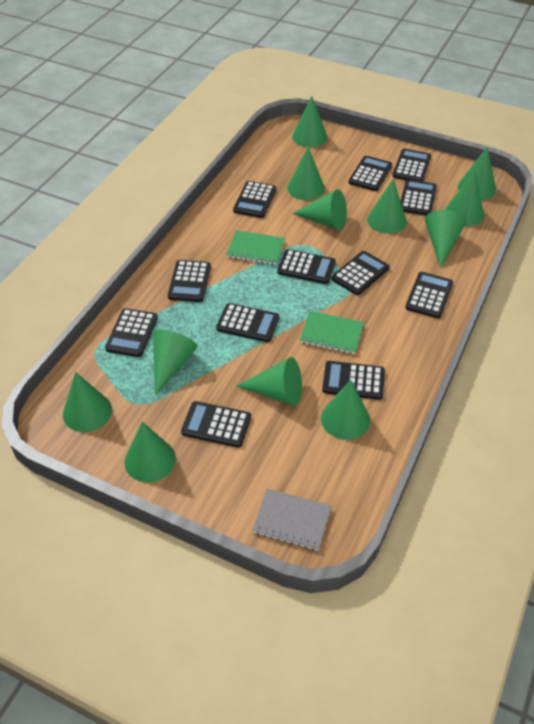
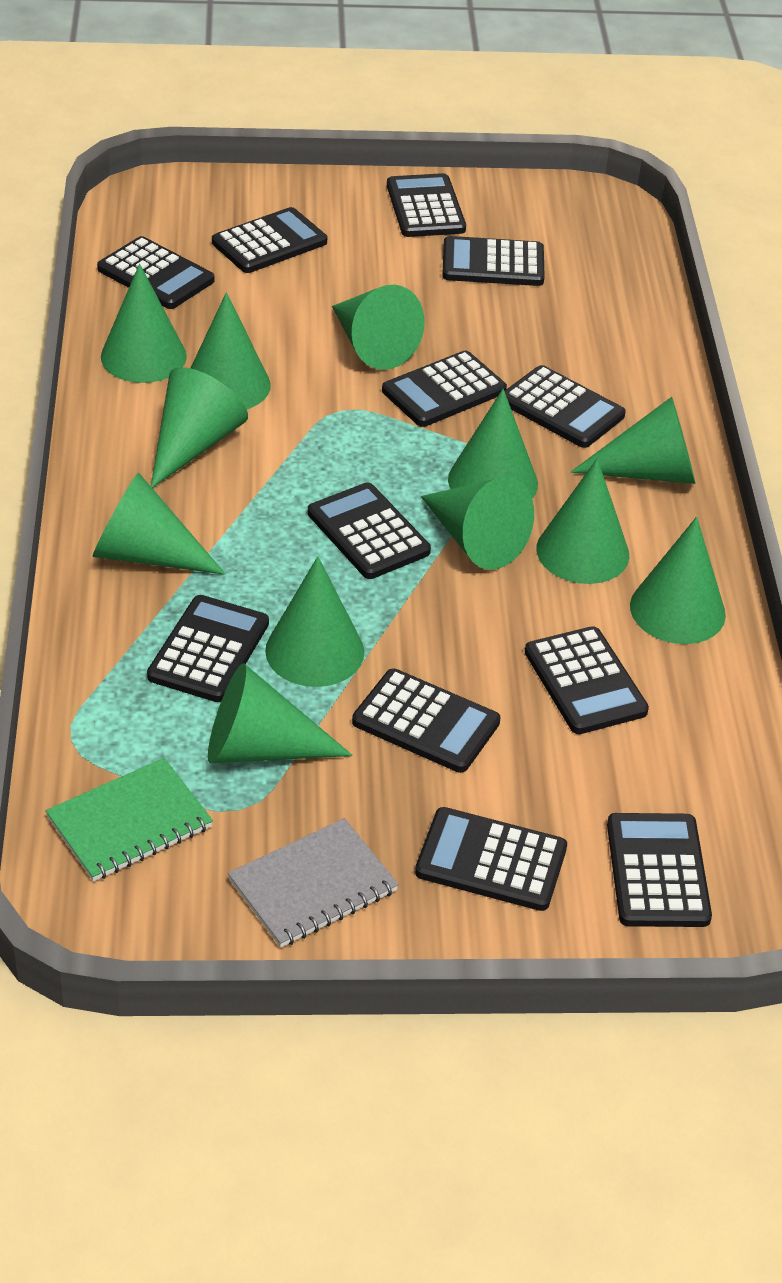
green notebook: 2 -> 1

